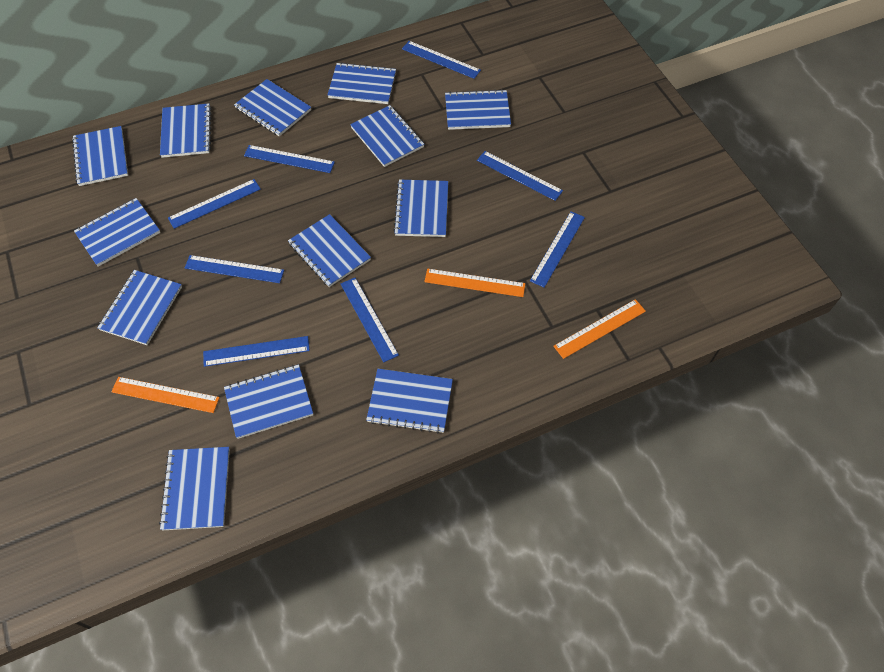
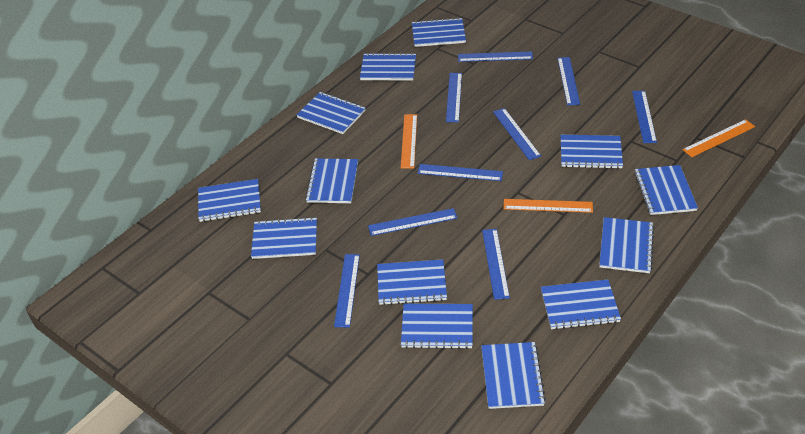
blue ruler: 8 -> 9

